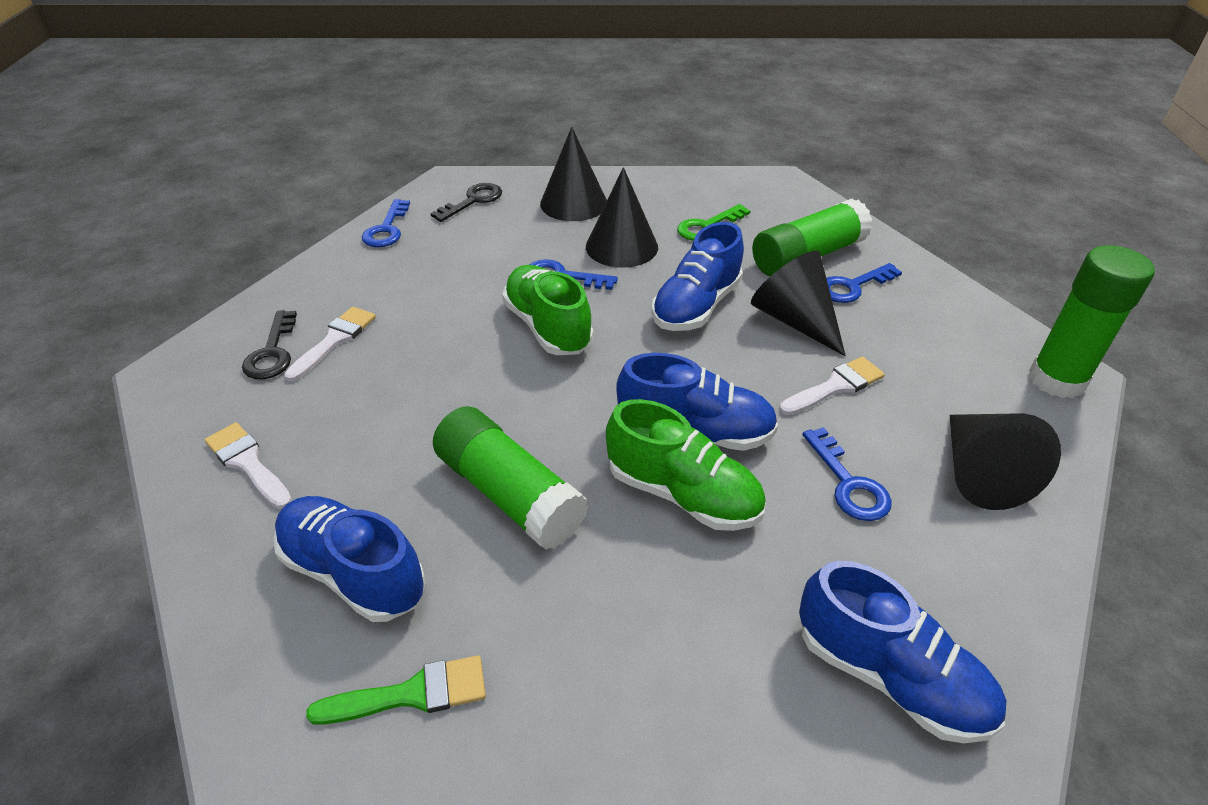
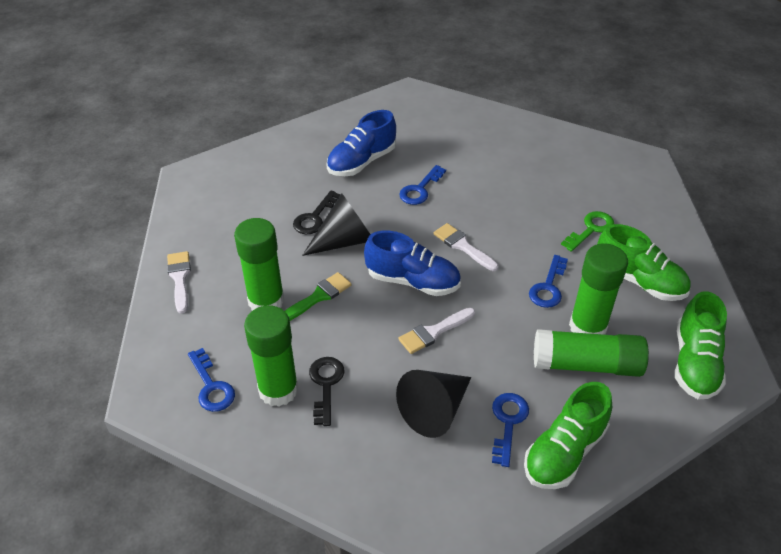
black cone: 4 -> 2
blue shoe: 4 -> 2
green glue stick: 3 -> 4
green shoe: 2 -> 3

